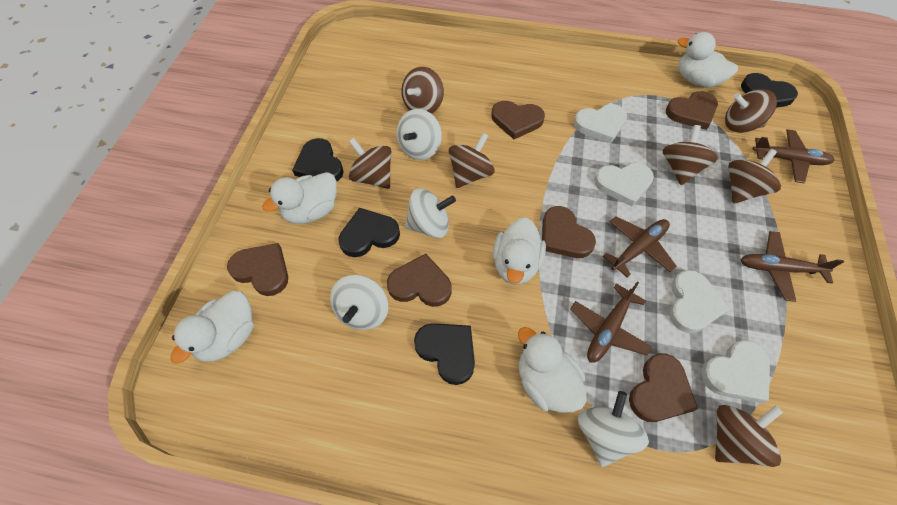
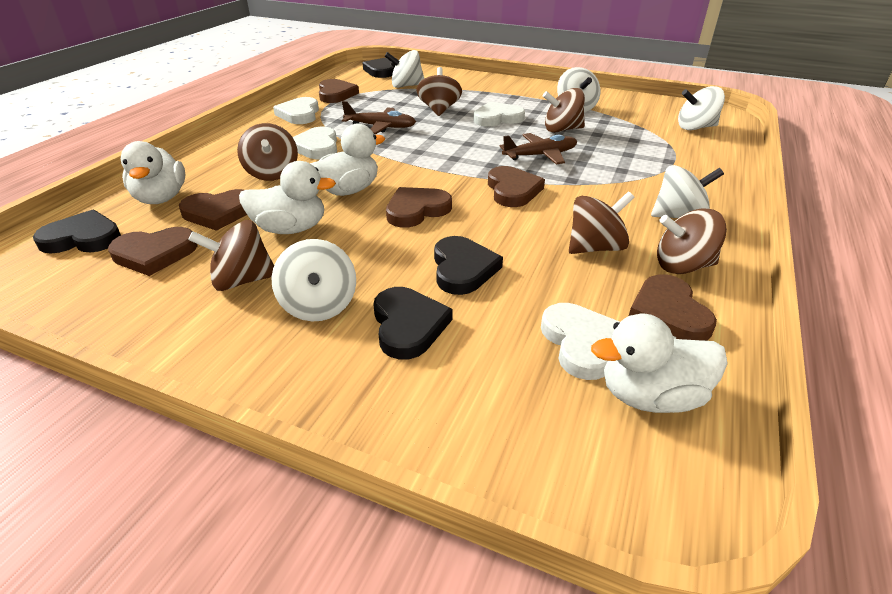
brown plane: 4 -> 2
brown spinning top: 7 -> 6
white duck: 5 -> 4
white spinning top: 4 -> 5

